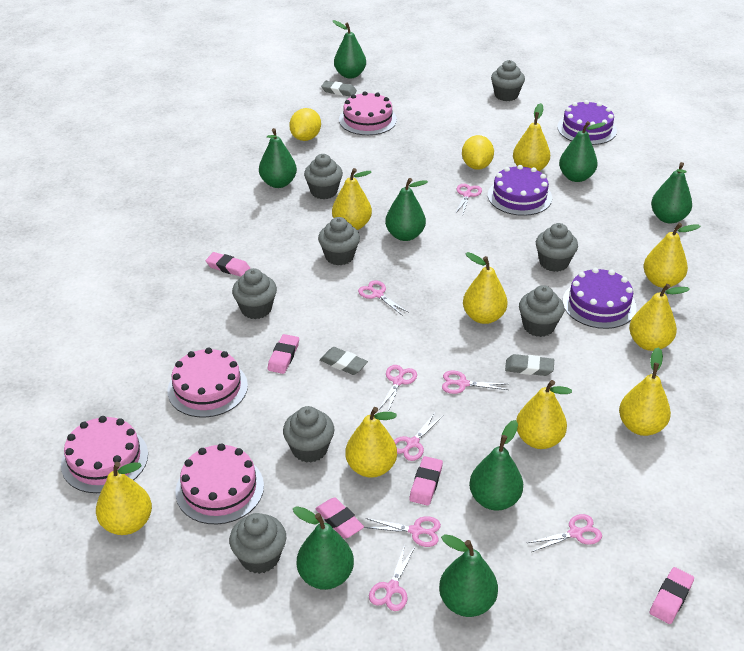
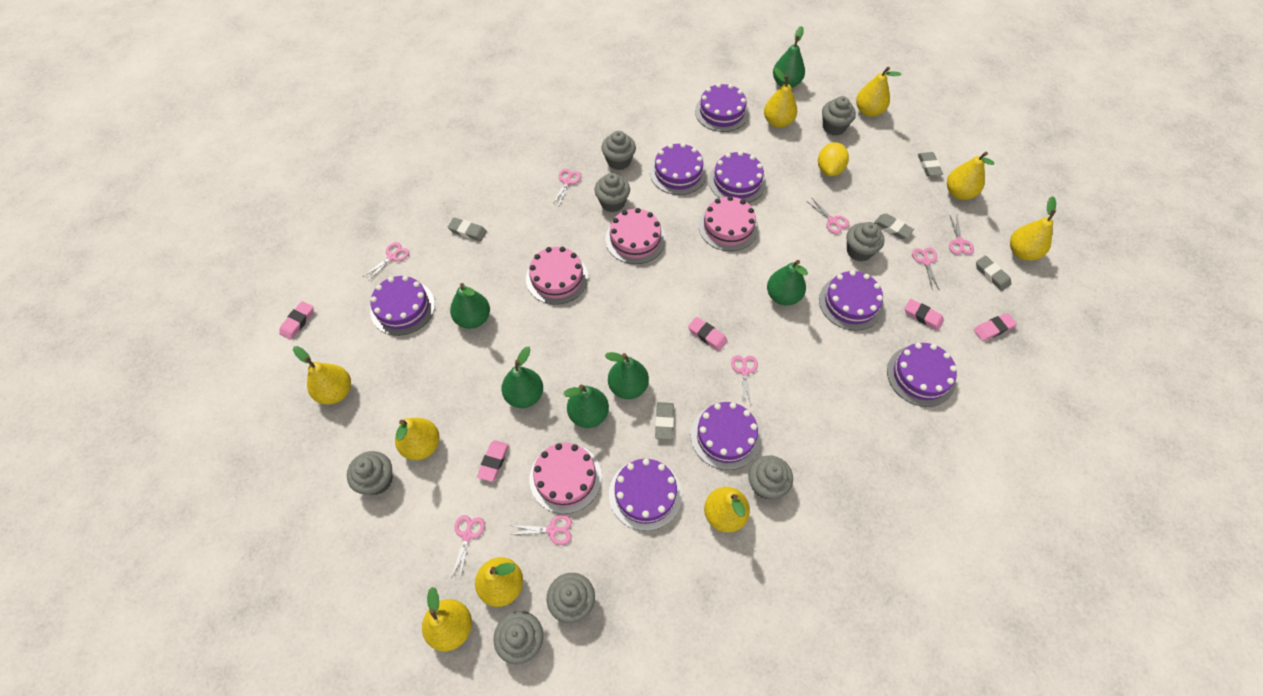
green pear: 8 -> 6
grey eraser: 3 -> 5
purple cake: 3 -> 8
yellow lemon: 2 -> 1

